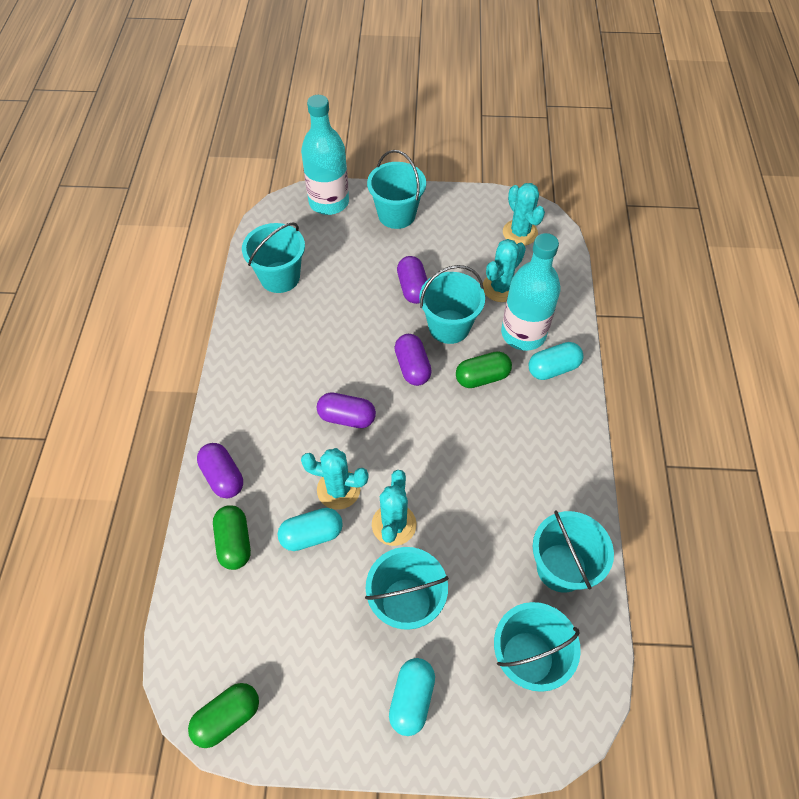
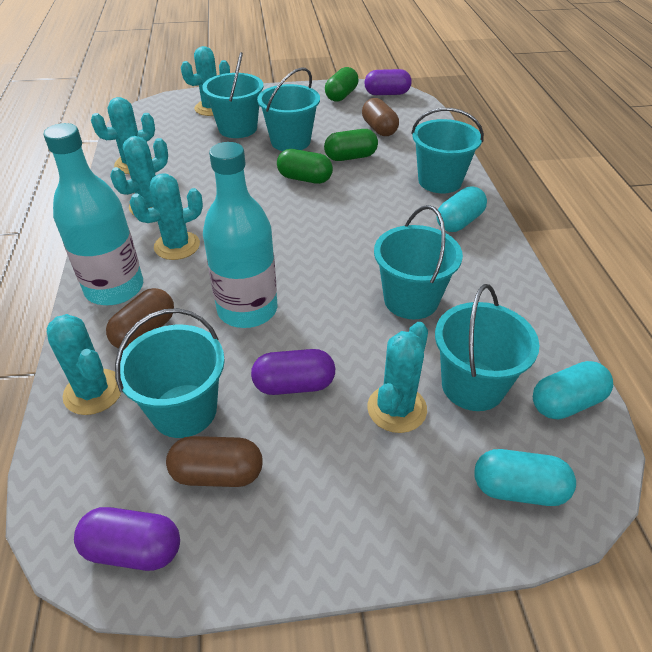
brown capsule: 0 -> 3
purple capsule: 4 -> 3
turquoise cactus: 4 -> 6

